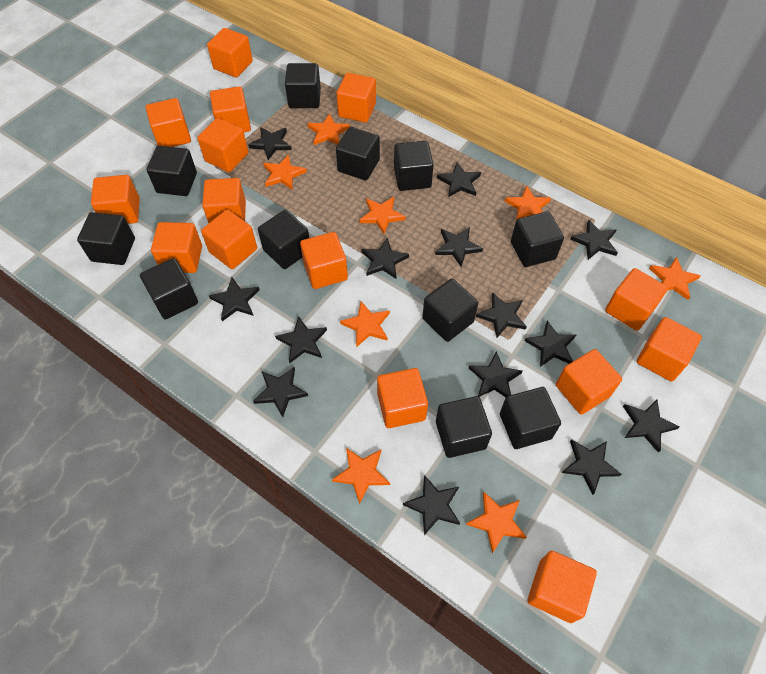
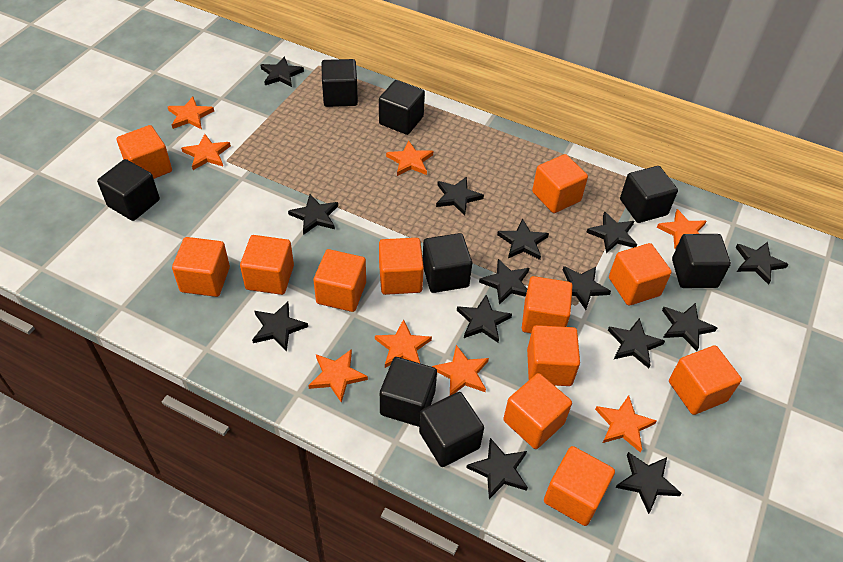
black cube: 11 -> 8
orange cube: 15 -> 12

